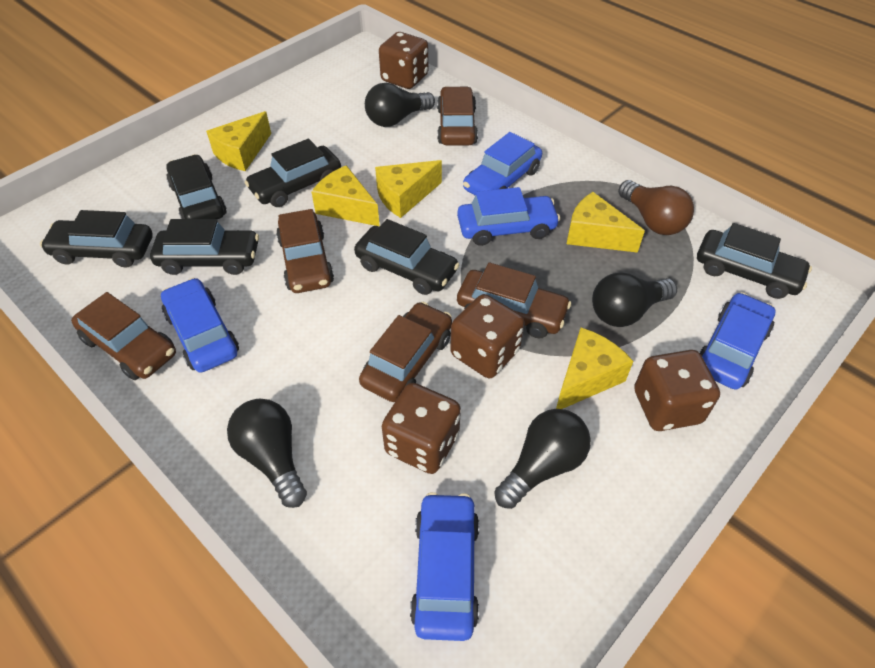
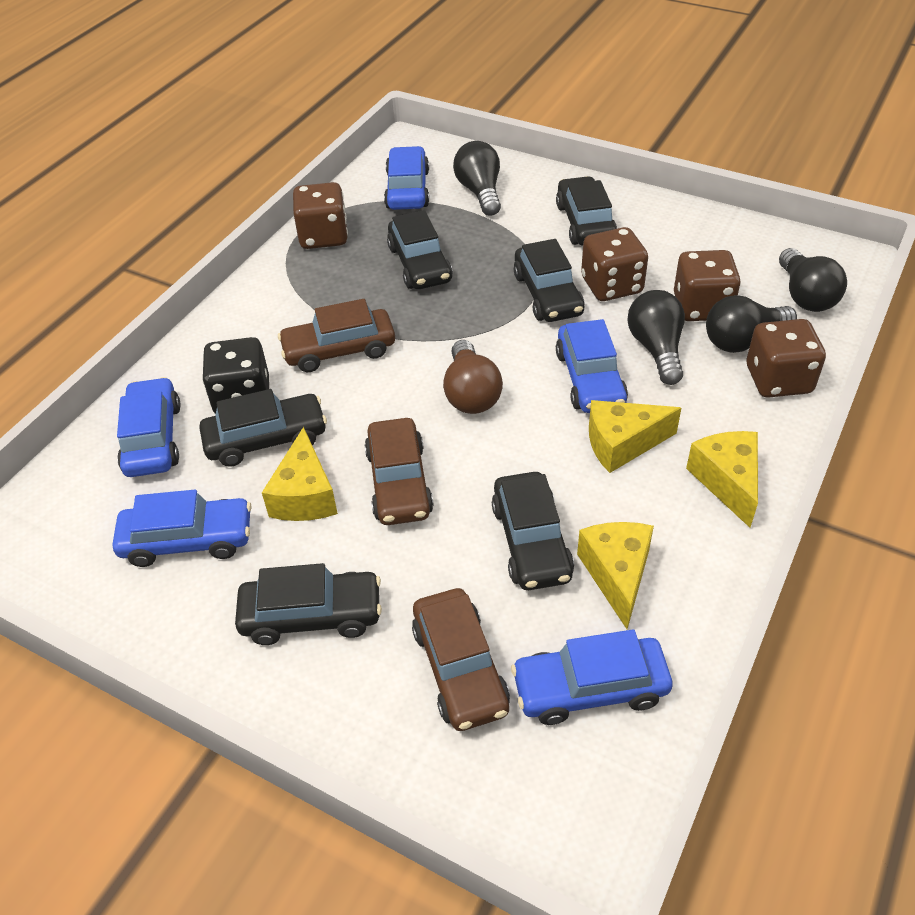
black dice: 0 -> 1
brown car: 5 -> 3
yellow cheese: 5 -> 4

